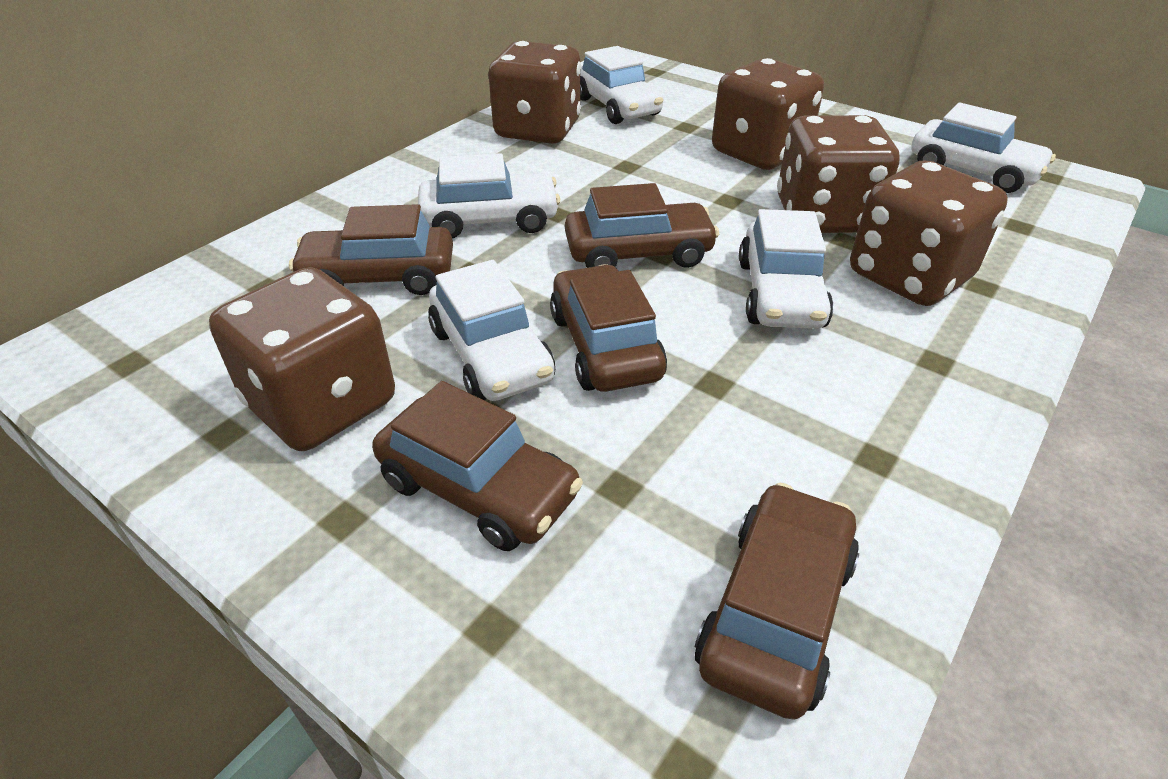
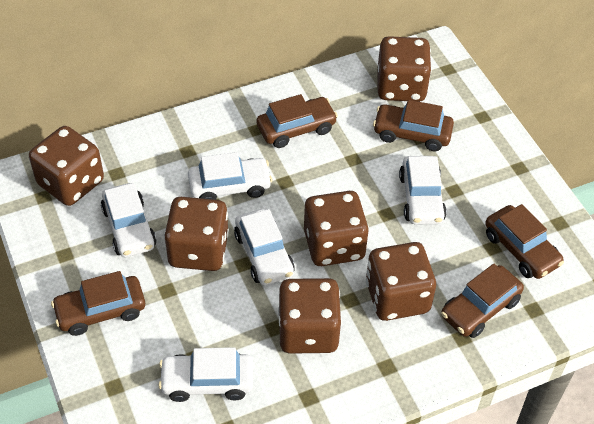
brown dice: 5 -> 6

